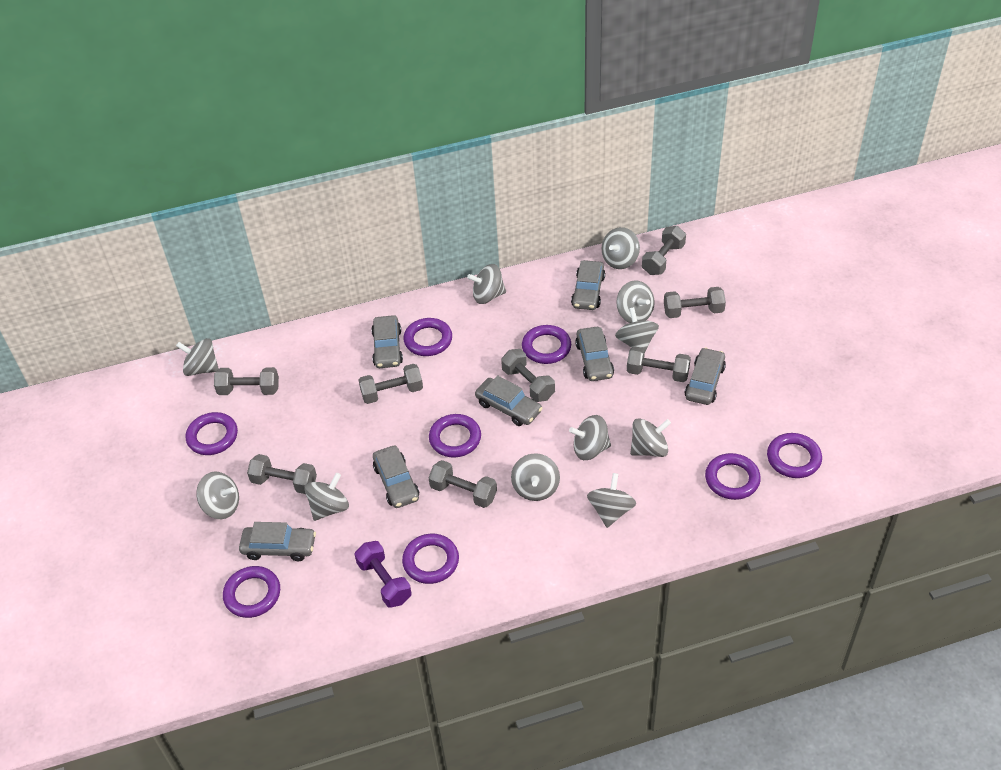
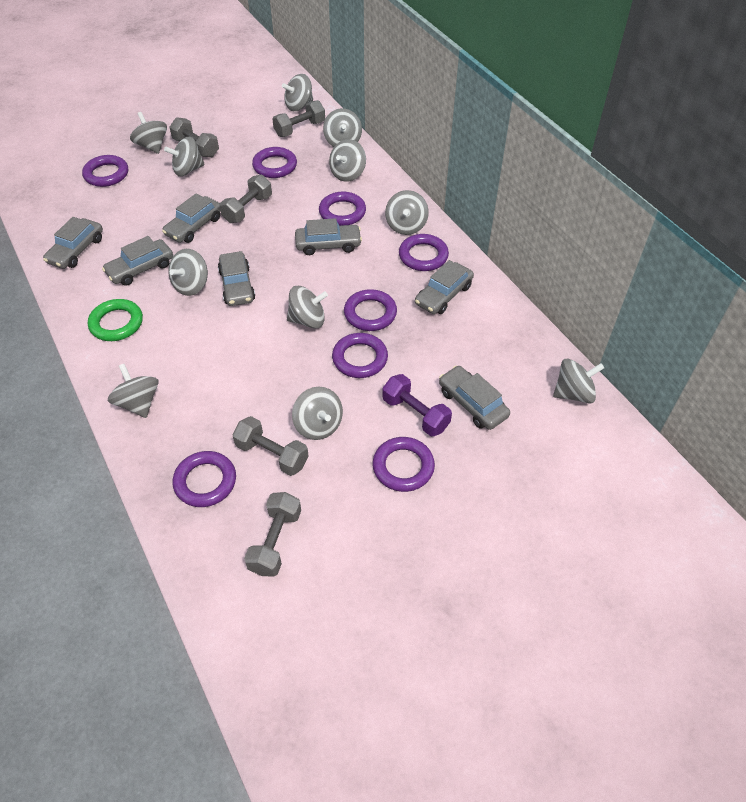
green ring: 0 -> 1
grey dumbbell: 8 -> 5

